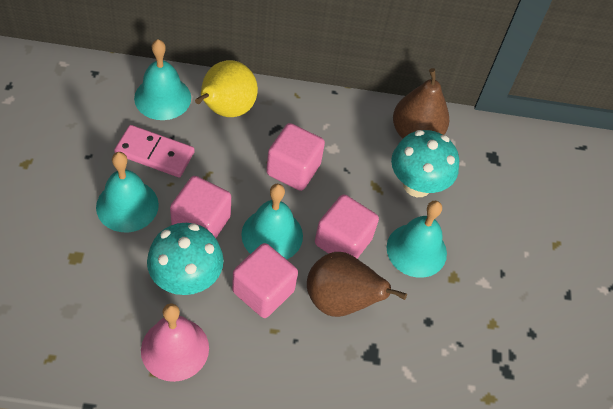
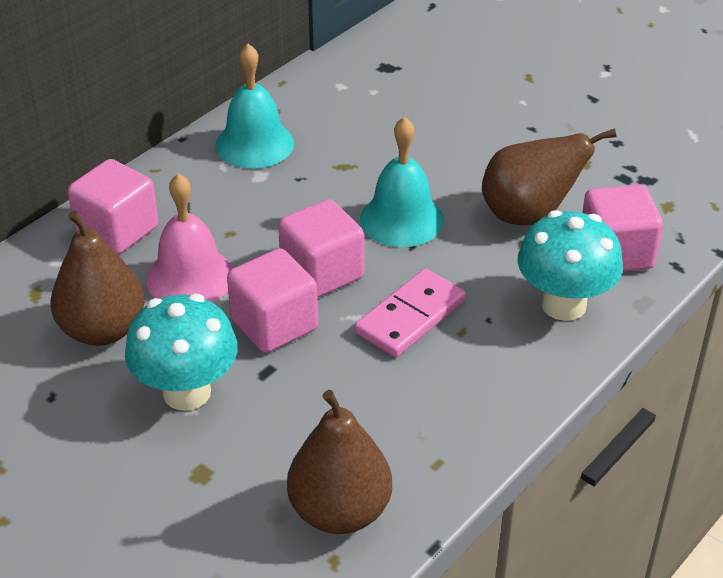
brown pear: 2 -> 3
turquoise bell: 4 -> 2
yellow pear: 1 -> 0

